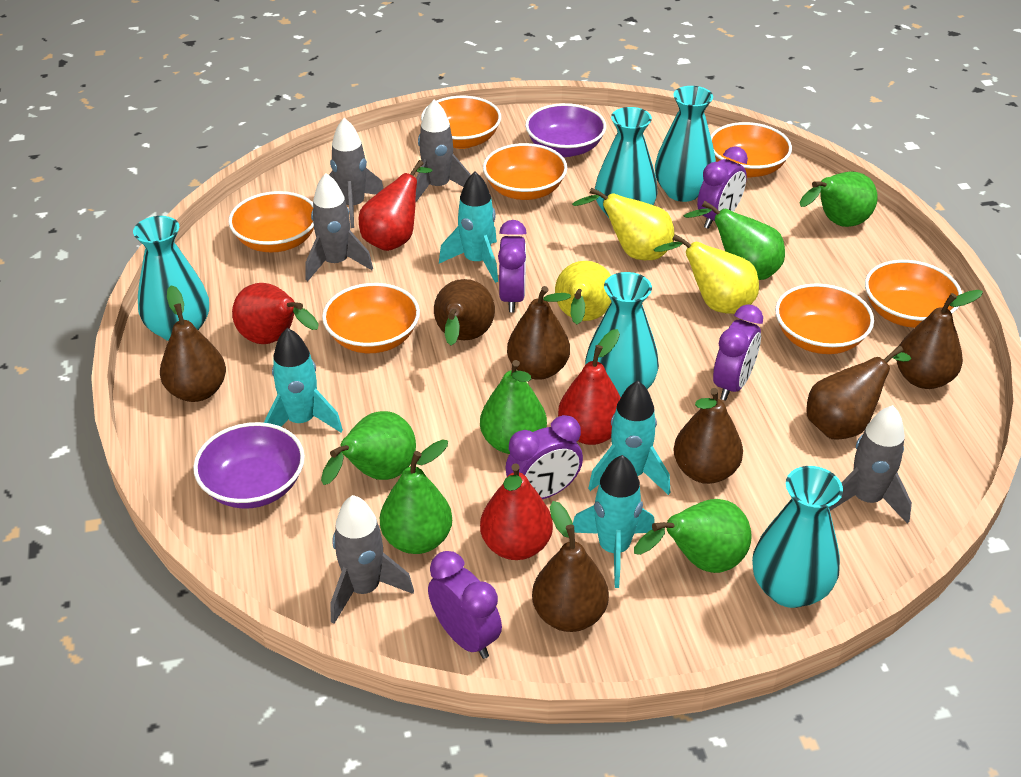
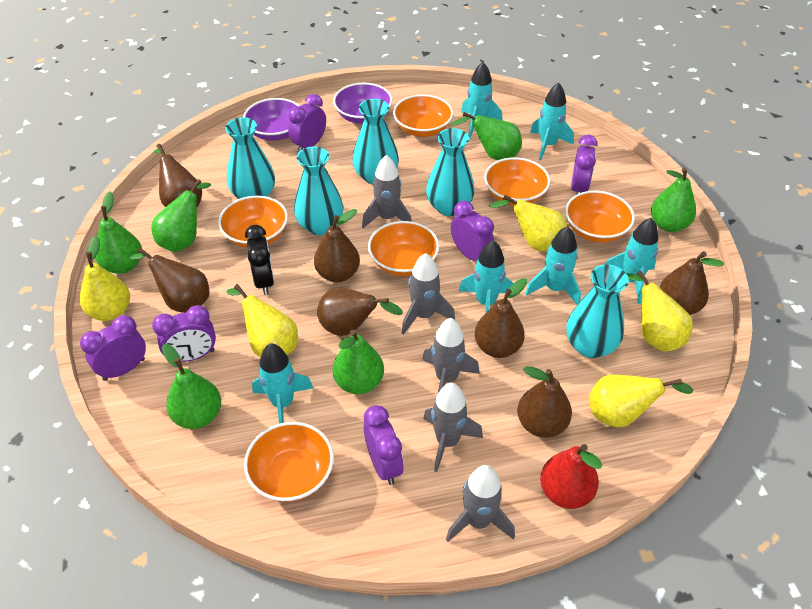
black clock: 0 -> 1
orange bowl: 7 -> 6
purple clock: 5 -> 6
red pear: 4 -> 1
turquoise rocket: 4 -> 6
yellow pear: 3 -> 5

